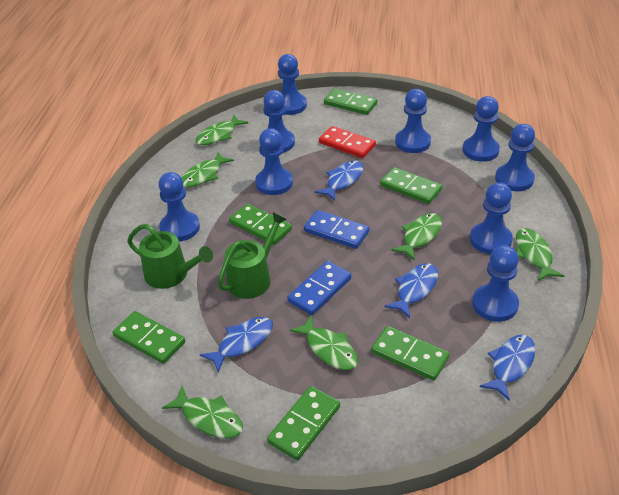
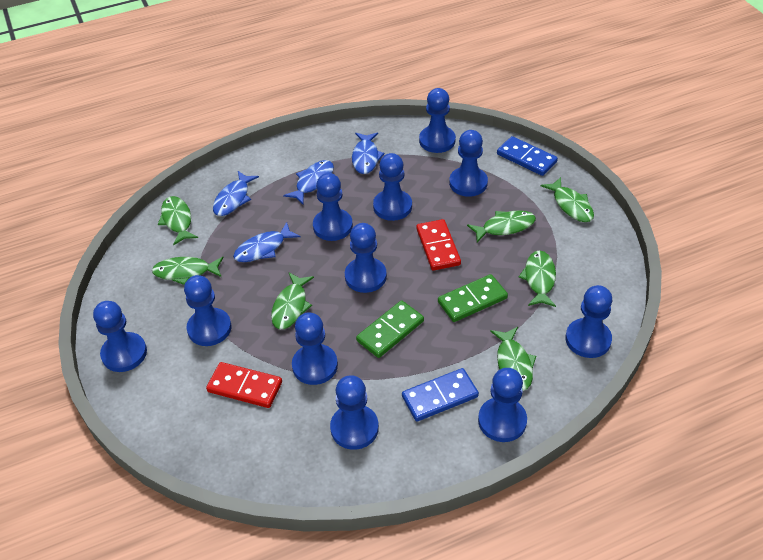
blue pawn: 9 -> 11
green domino: 6 -> 2
green fish: 6 -> 7
green watering can: 2 -> 0
red domino: 1 -> 2

